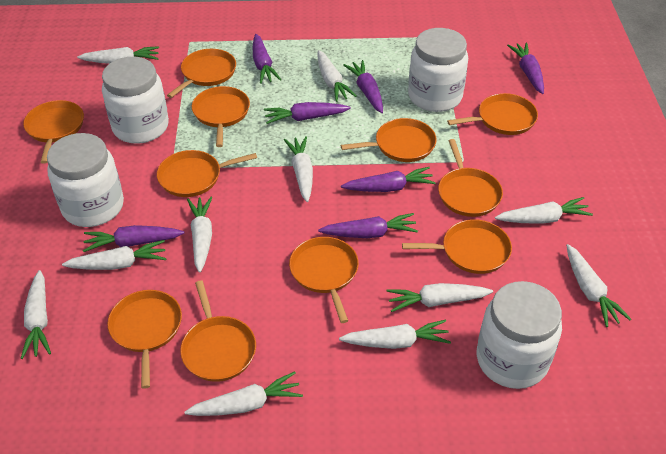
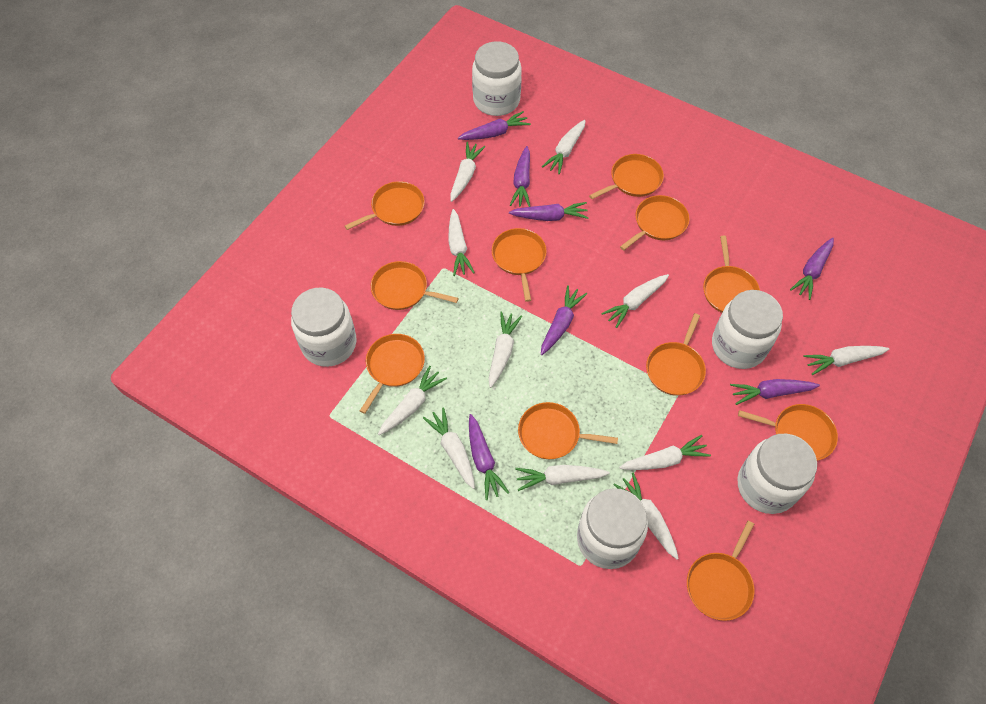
white jar: 4 -> 5

